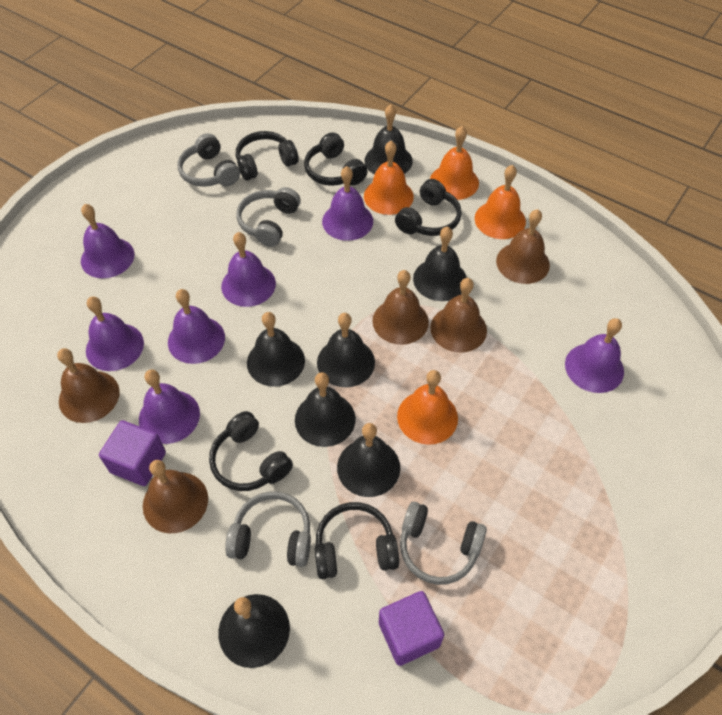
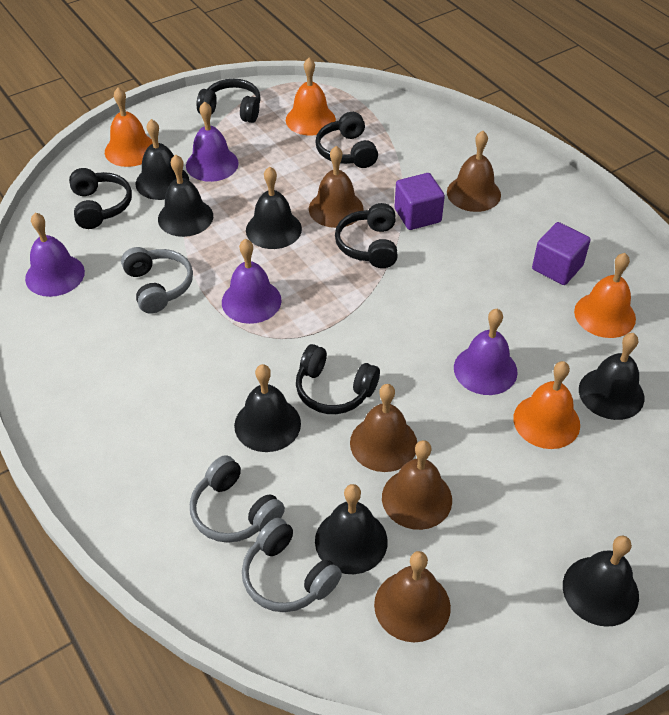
grey headphones: 4 -> 3
purple bell: 7 -> 4

